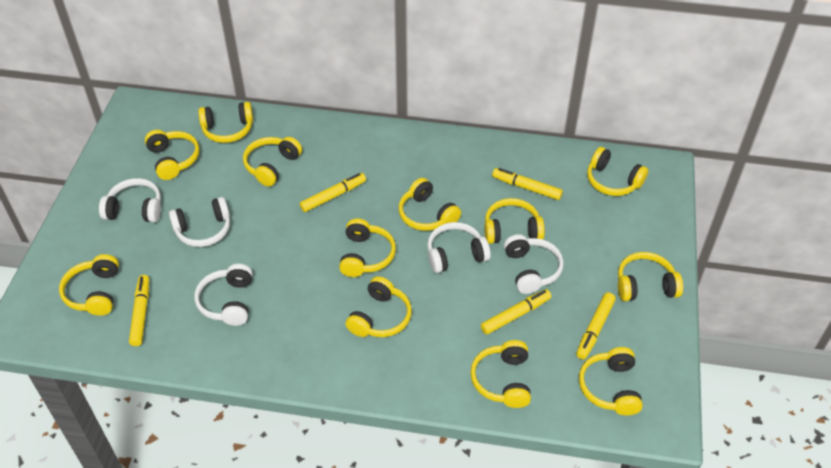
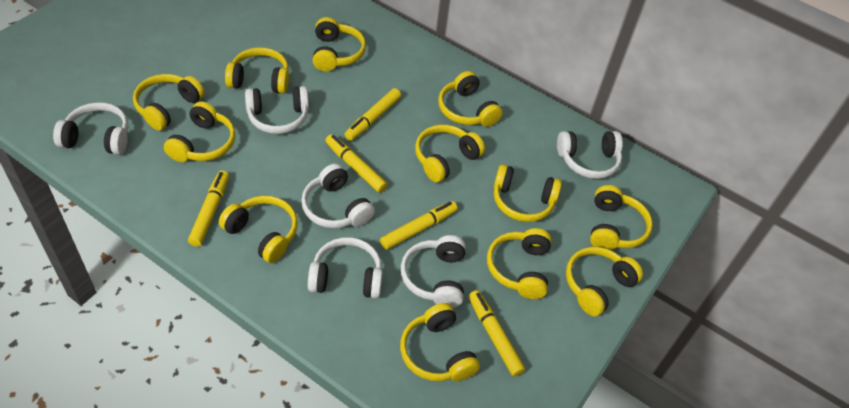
white headphones: 5 -> 6

